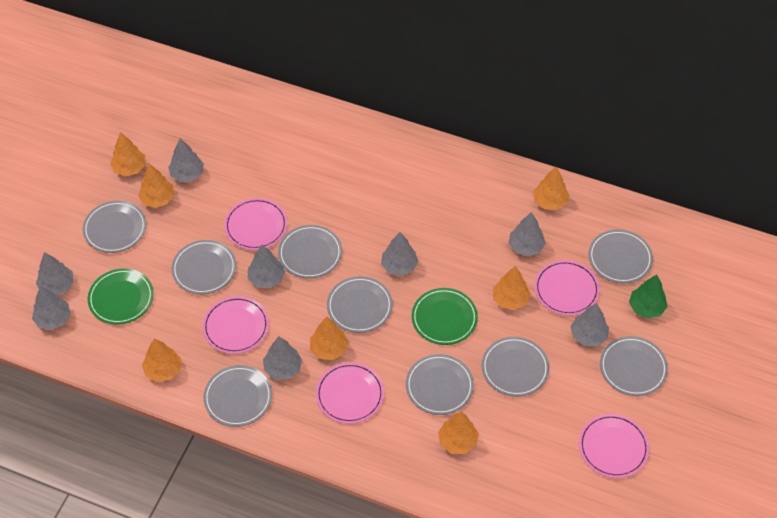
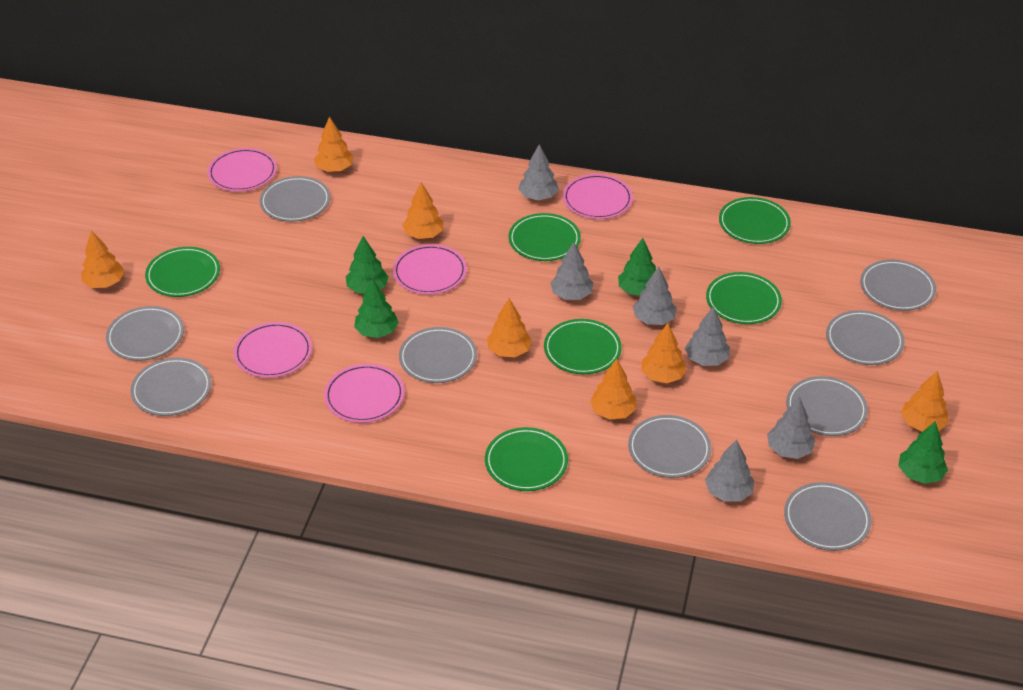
green plate: 2 -> 6
green tree: 1 -> 4
grey tree: 8 -> 6

